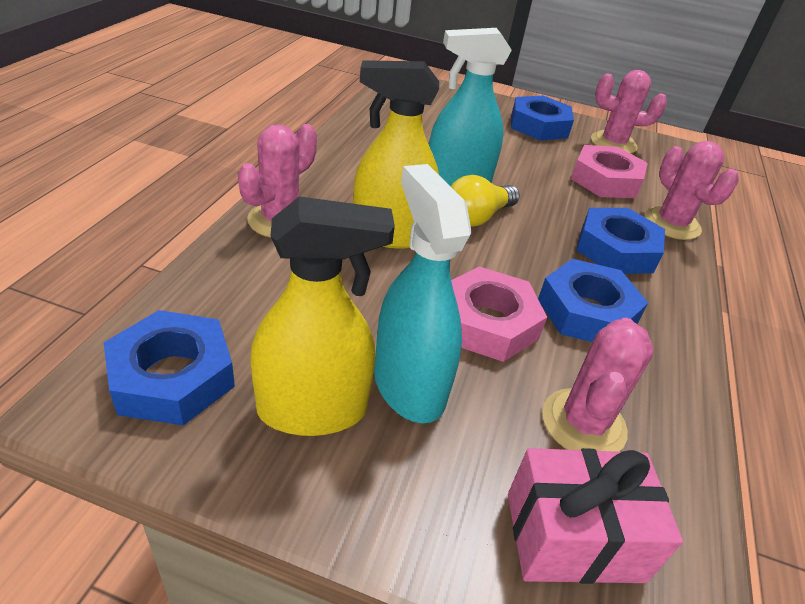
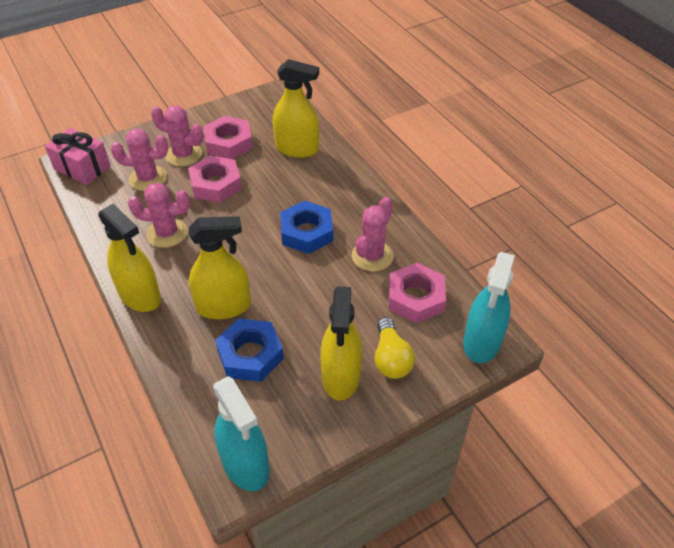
blue nut: 4 -> 2
pink nut: 2 -> 3
yellow spray bottle: 2 -> 4

